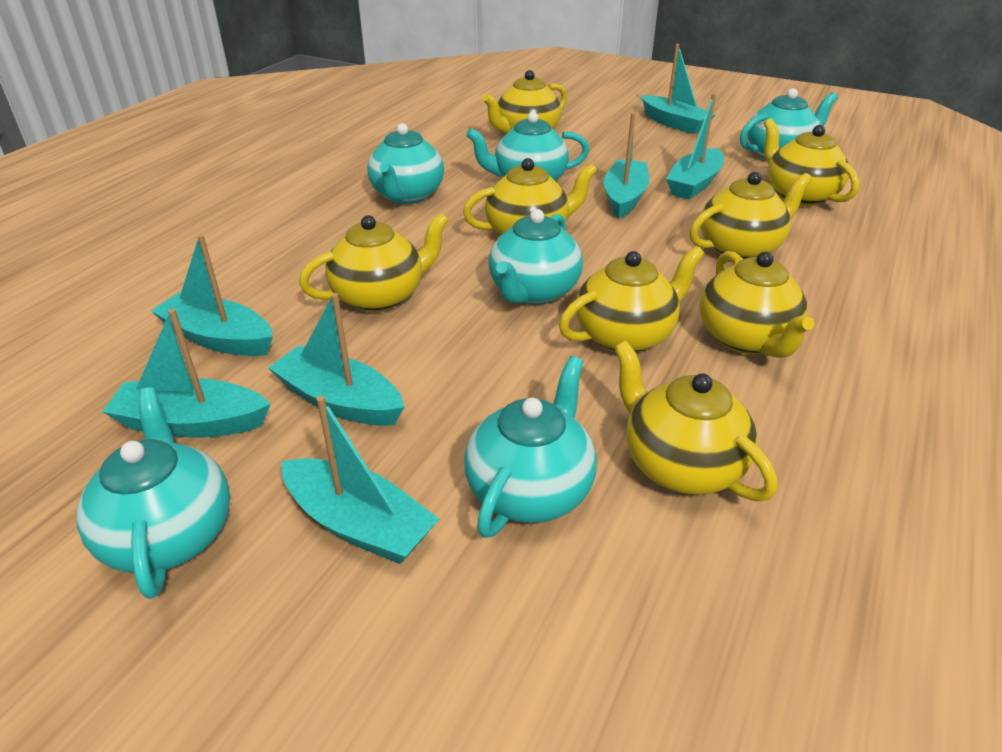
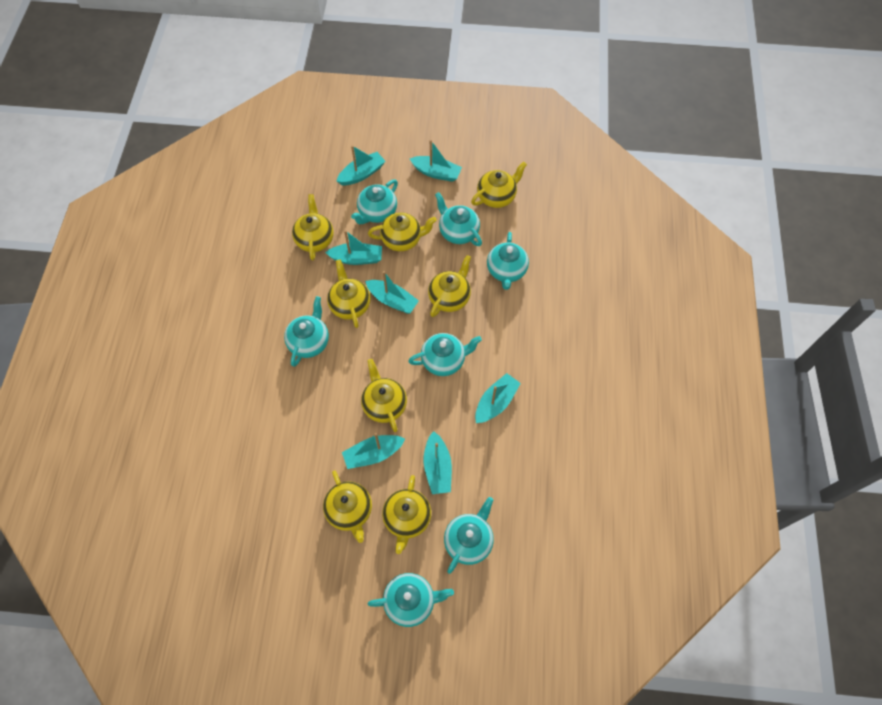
turquoise teapot: 6 -> 7

